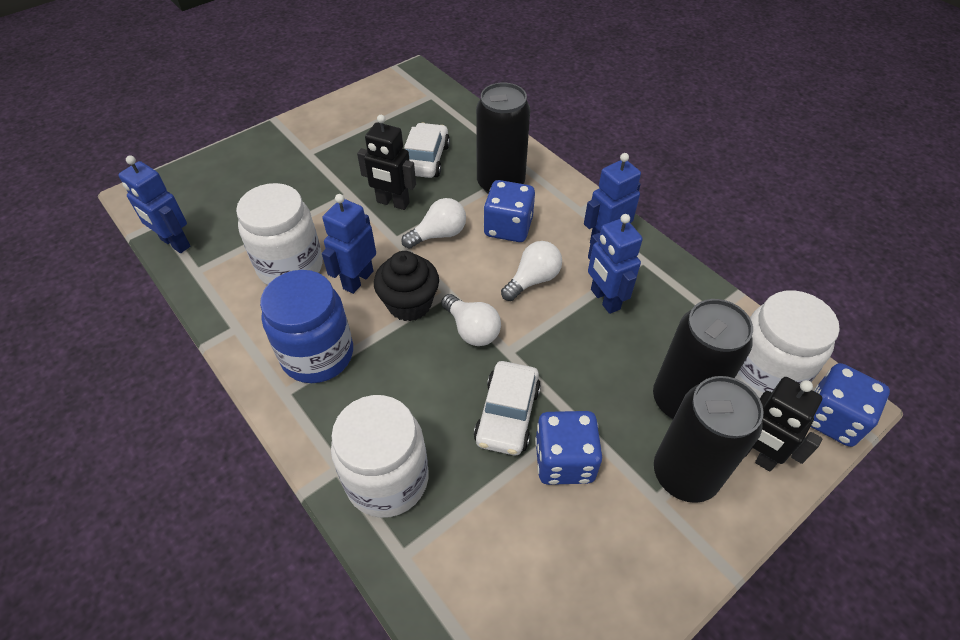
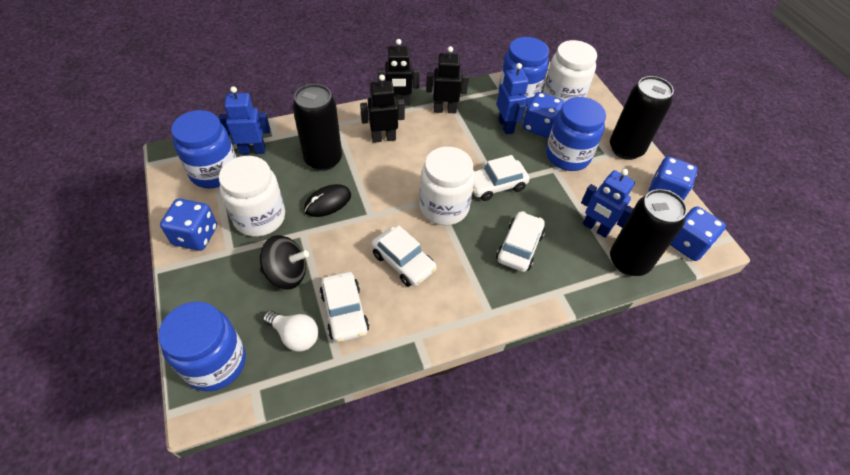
black cupcake: 1 -> 0
black mouse: 0 -> 1
black robot: 2 -> 3
black spinning top: 0 -> 1
blue dice: 3 -> 4
blue jar: 1 -> 4
blue robot: 4 -> 3
white car: 2 -> 4
white light bulb: 3 -> 1

